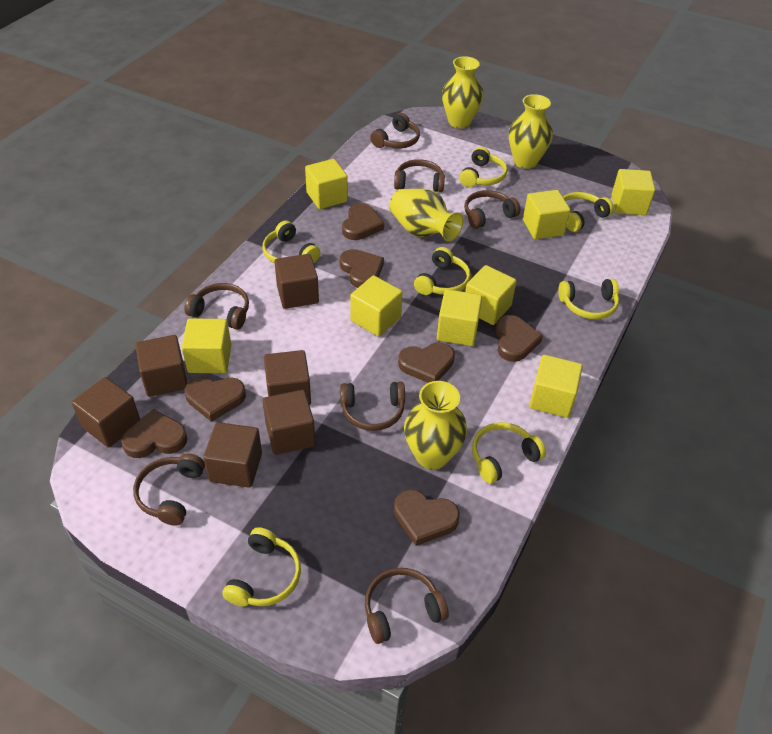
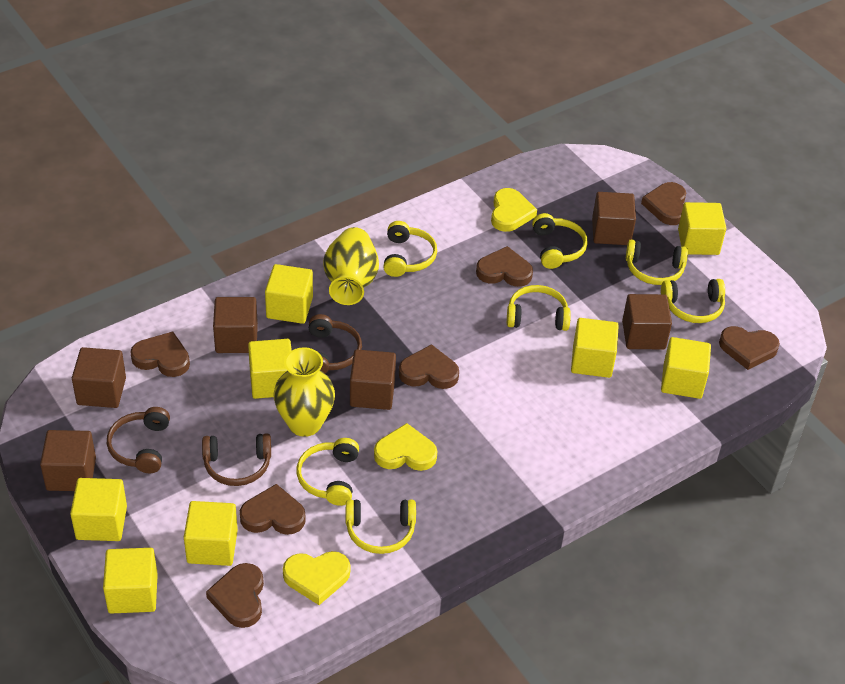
brown headphones: 7 -> 3
yellow heart: 0 -> 3
yellow vase: 4 -> 2

